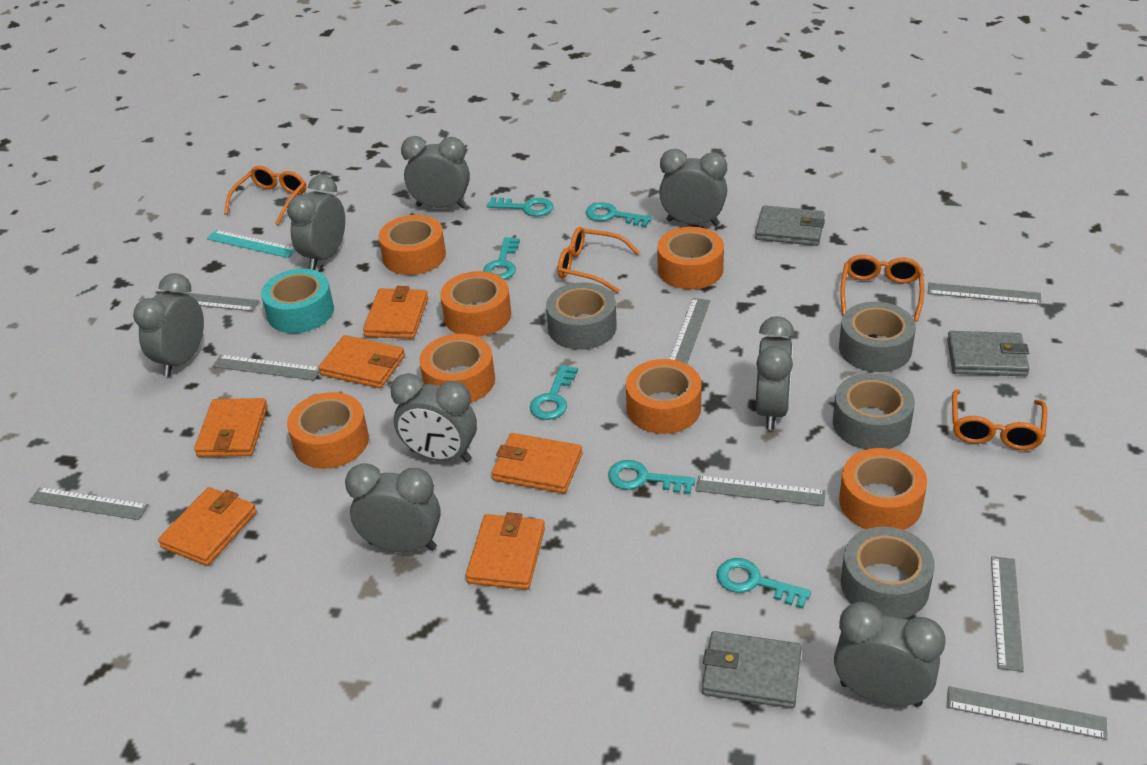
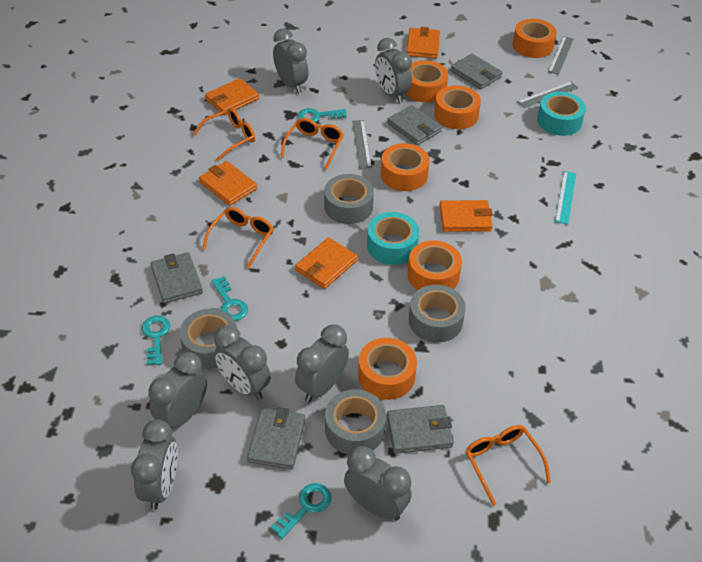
grey clock: 8 -> 7
grey ruler: 8 -> 3
grey wallet: 3 -> 5
orange tape: 7 -> 6
orange wallet: 6 -> 5
turquoise key: 6 -> 4
turquoise tape: 1 -> 2

